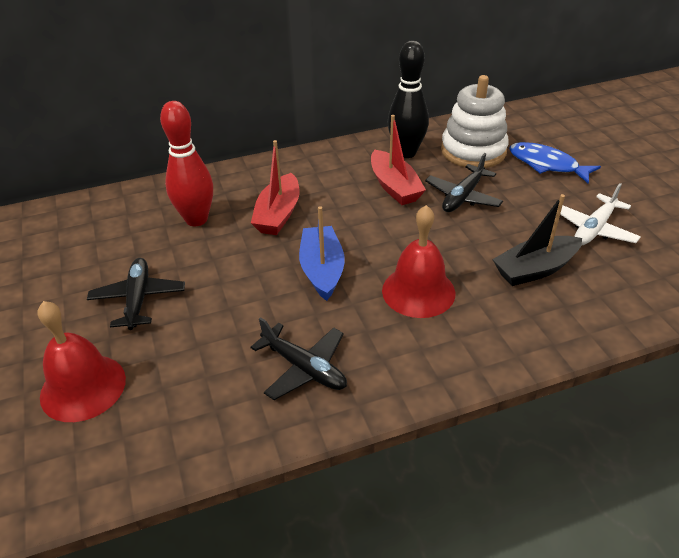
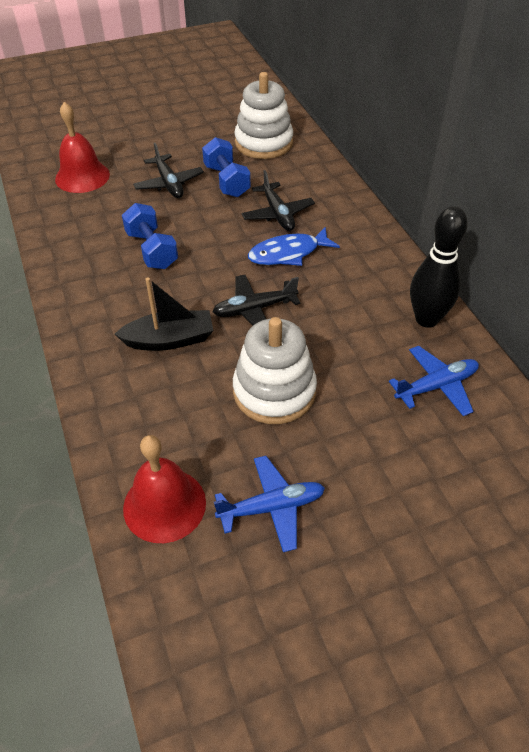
blue boat: 1 -> 0
blue dumbbell: 0 -> 2
blue plane: 0 -> 2
red boat: 2 -> 0
red bowling pin: 1 -> 0
white plane: 1 -> 0
white stacking toy: 1 -> 2

